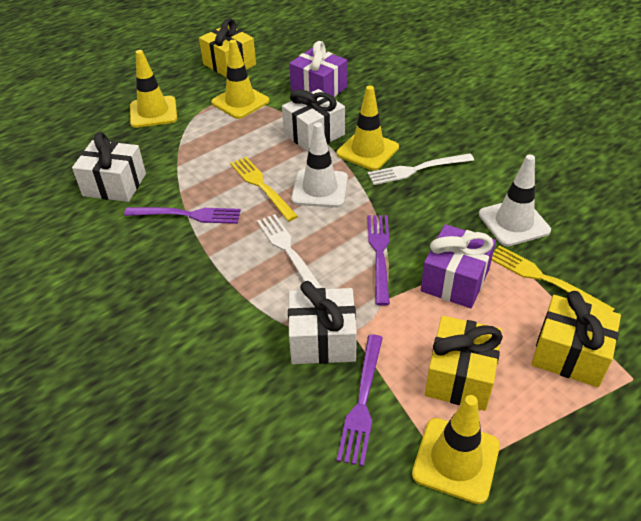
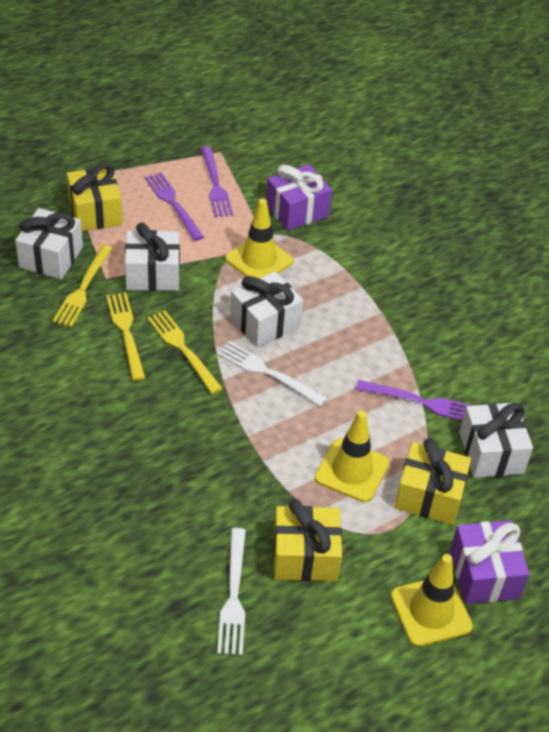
white gift: 3 -> 4
white traffic cone: 2 -> 0
yellow fork: 2 -> 3
yellow traffic cone: 4 -> 3

